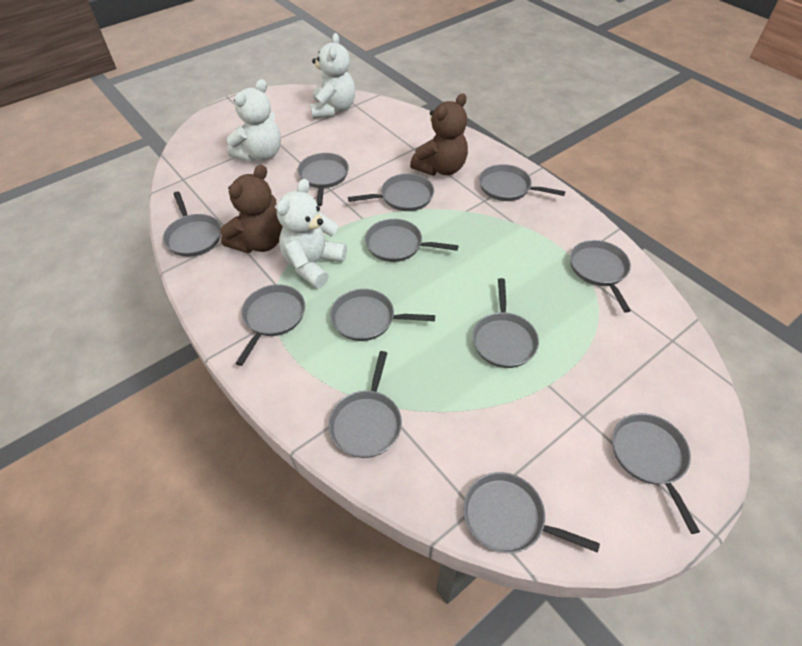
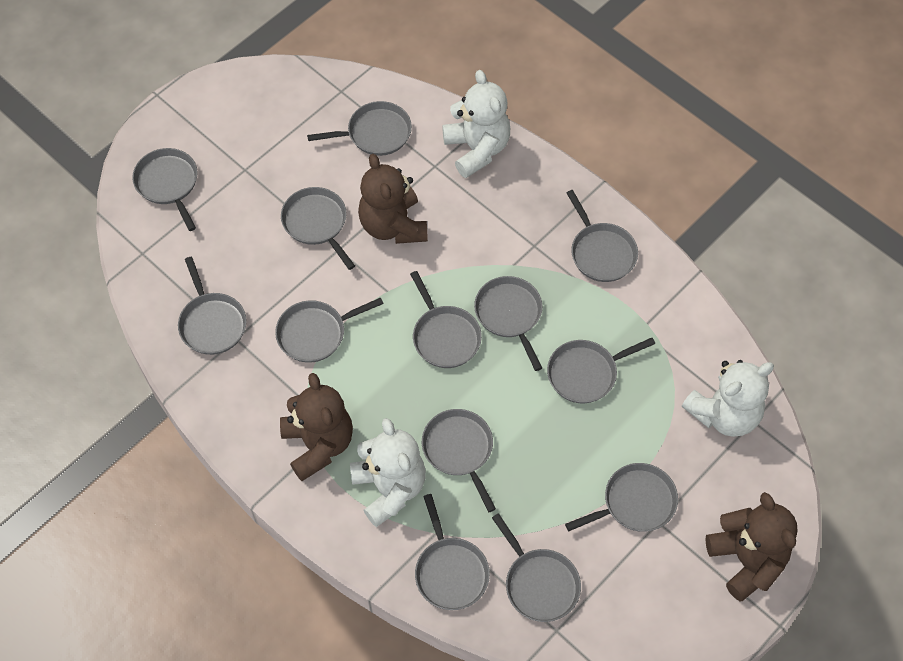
brown teddy bear: 2 -> 3
grey pan: 12 -> 13

